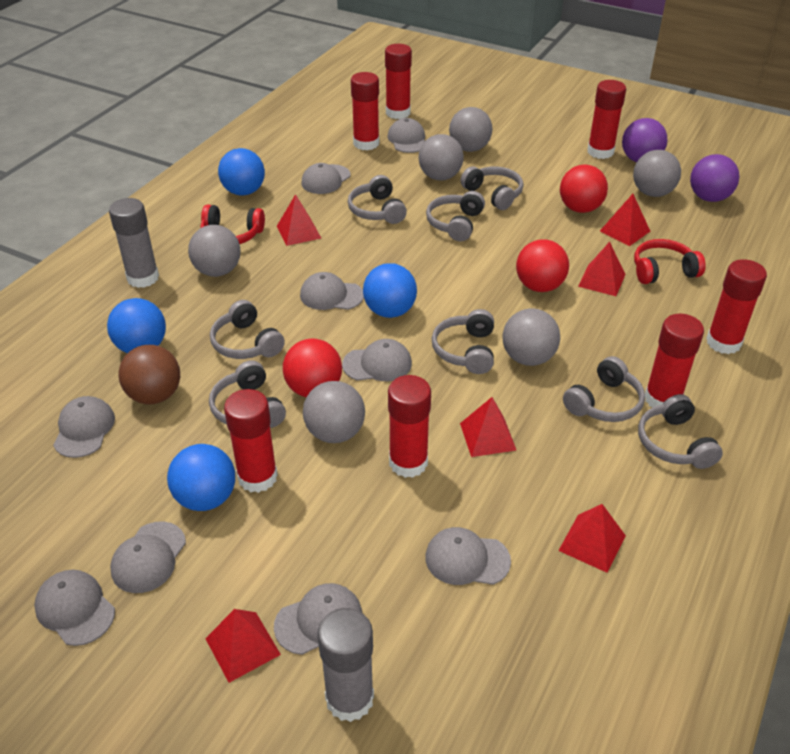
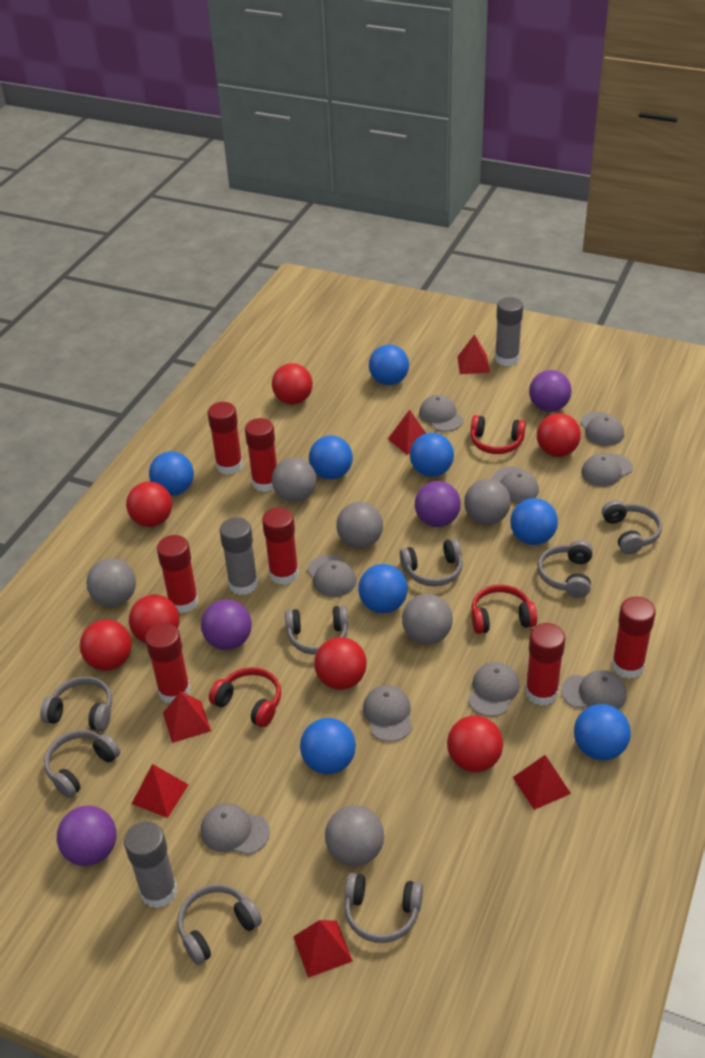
blue ball: 4 -> 8
brown ball: 1 -> 0
grey glue stick: 2 -> 3
purple ball: 2 -> 4
red ball: 3 -> 7
red headphones: 2 -> 3

